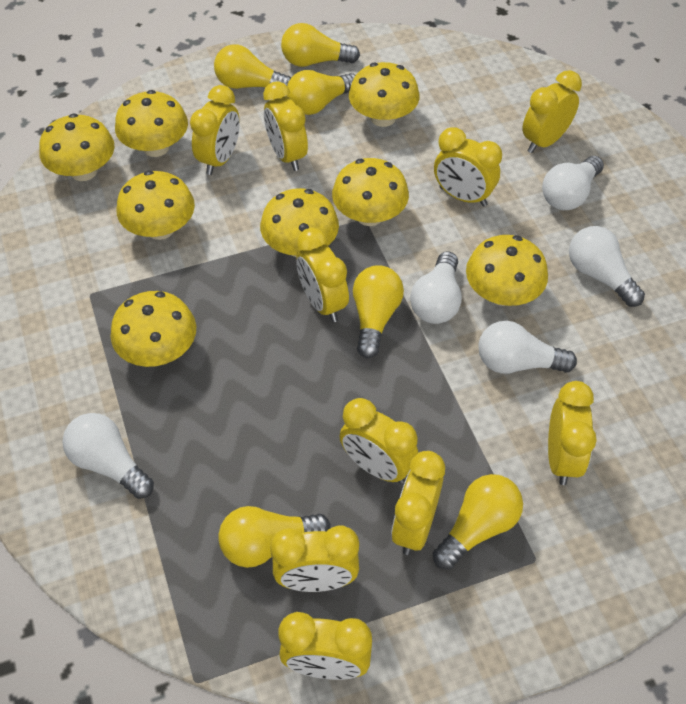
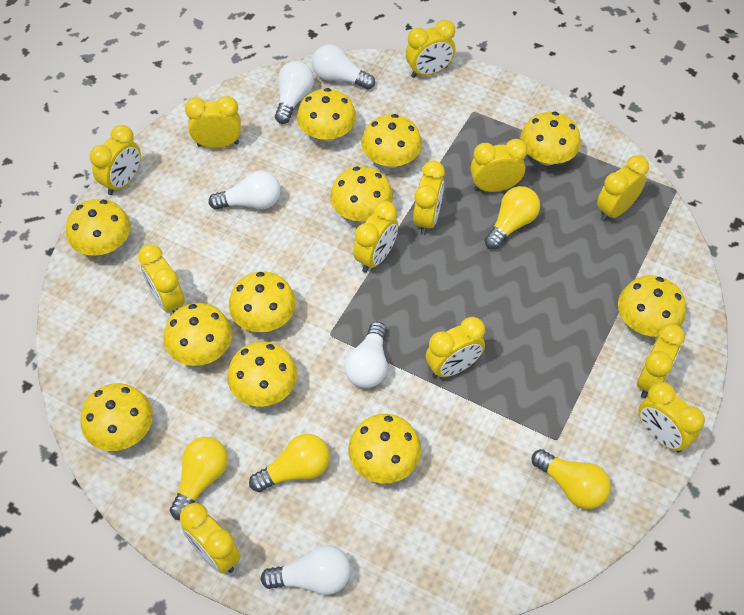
yellow clock: 10 -> 12
yellow light bulb: 6 -> 4
yellow mushroom: 8 -> 11

